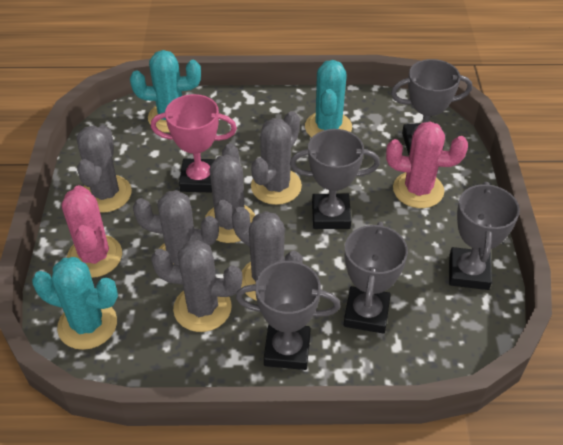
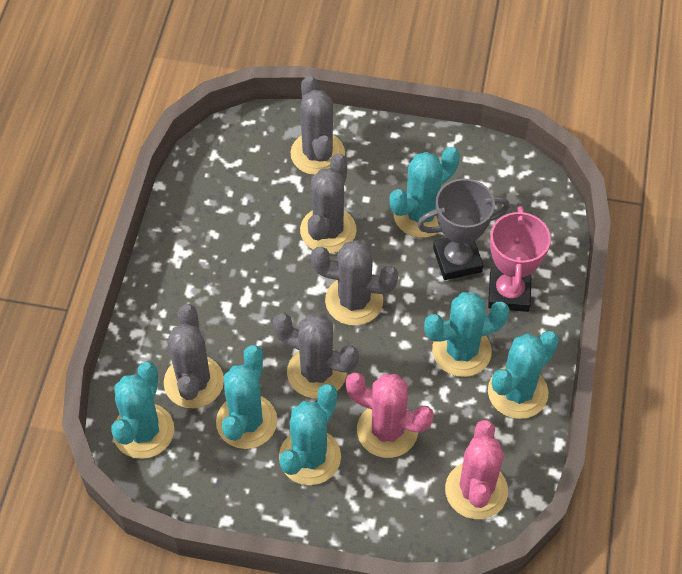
grey cactus: 6 -> 5
grey trophy: 5 -> 1
turquoise cactus: 3 -> 6

